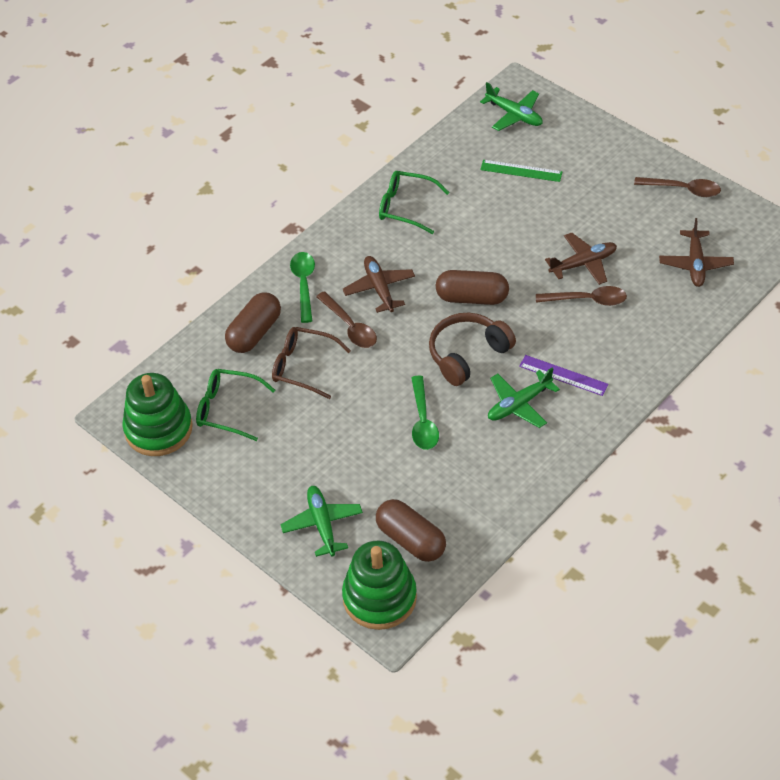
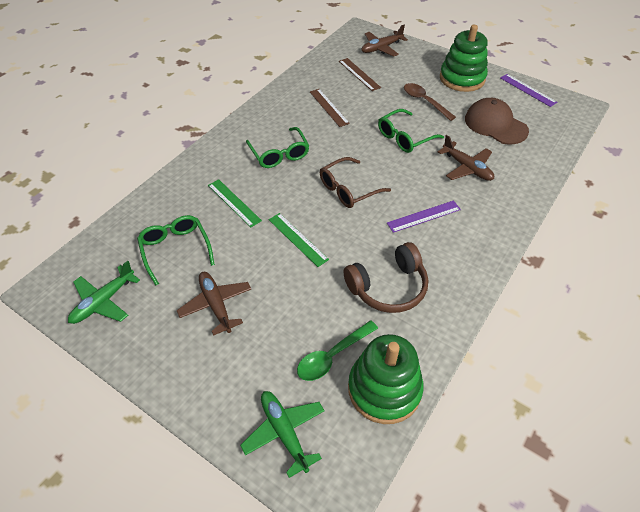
brown cap: 0 -> 1
brown capsule: 3 -> 0
brown ruler: 0 -> 2
brown spoon: 3 -> 1
green glasses: 2 -> 3
green plane: 3 -> 2
green ruler: 1 -> 2
green spoon: 2 -> 1
purple ruler: 1 -> 2

